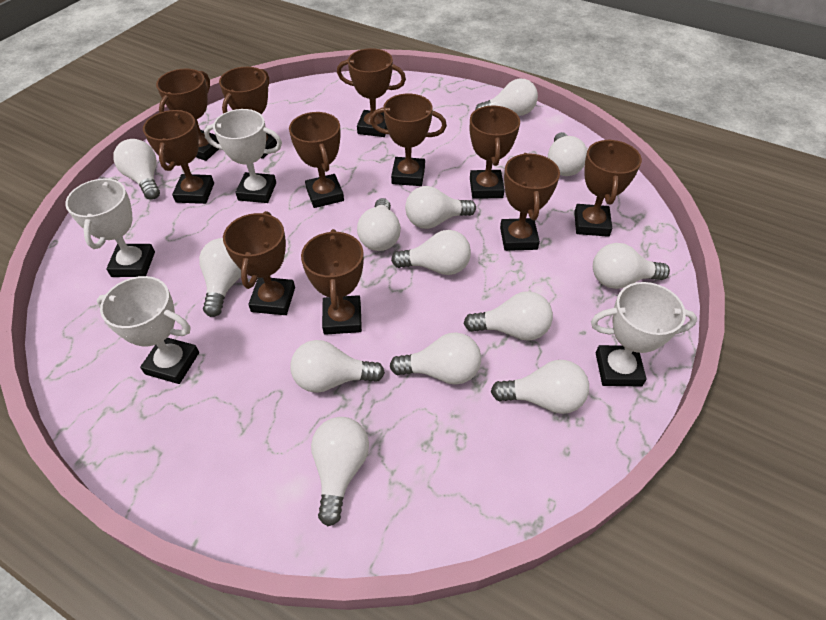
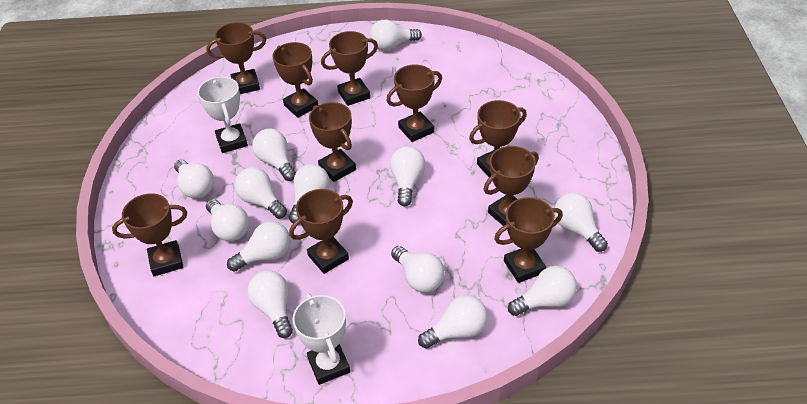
brown trophy: 11 -> 10
white trophy: 4 -> 2

